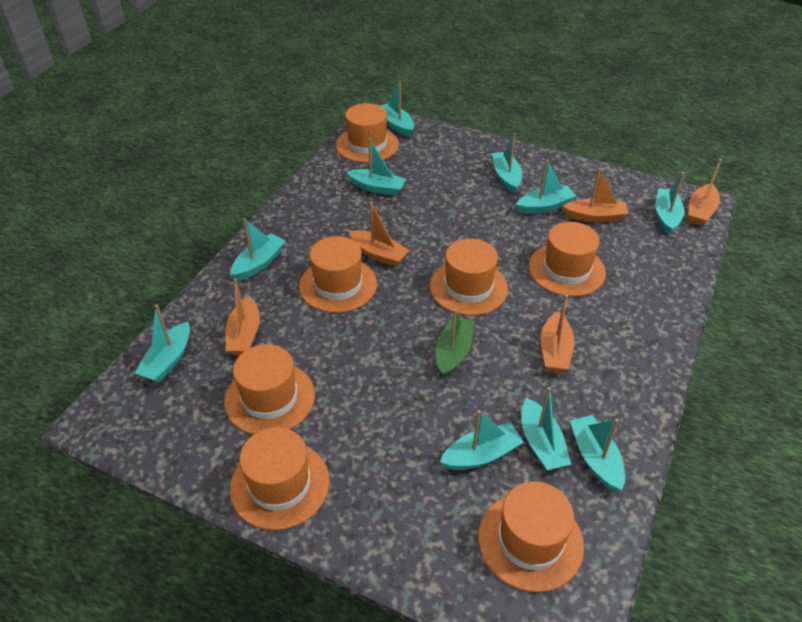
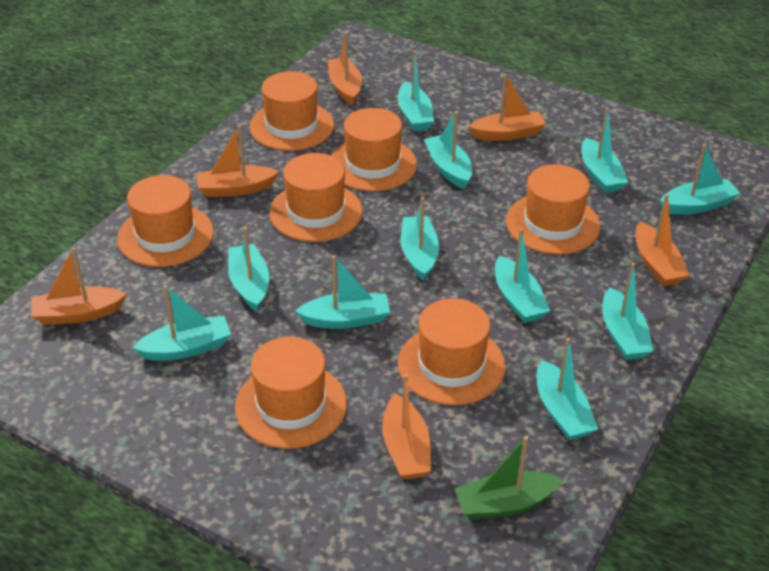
orange boat: 5 -> 6
turquoise boat: 10 -> 11

